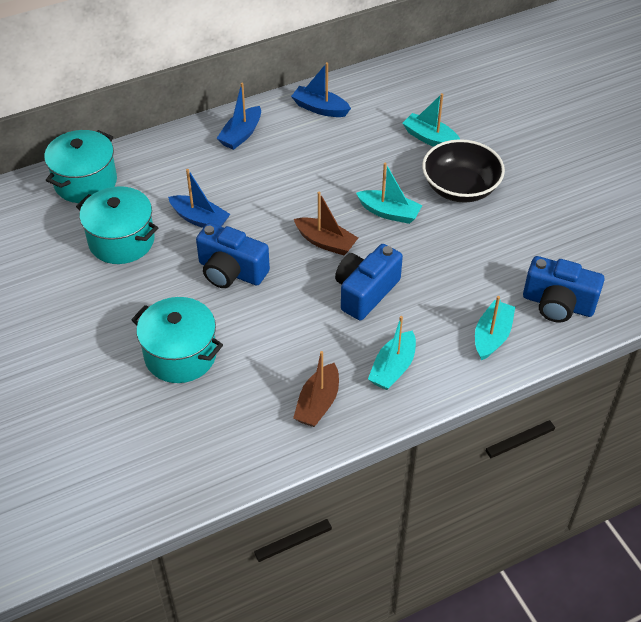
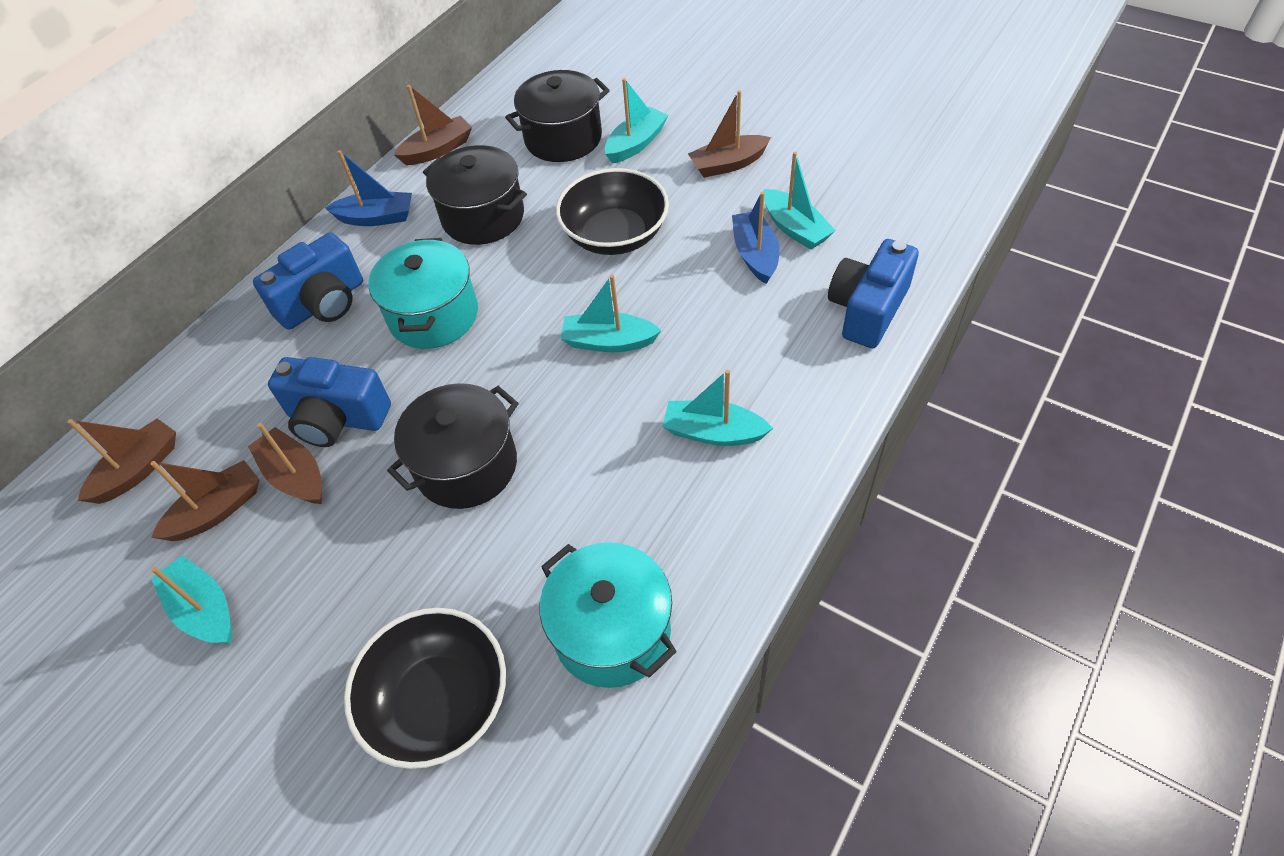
black bowl: 1 -> 2
black pot: 0 -> 3
blue boat: 3 -> 2
brown boat: 2 -> 5
turquoise boat: 4 -> 5
turquoise pot: 3 -> 2

